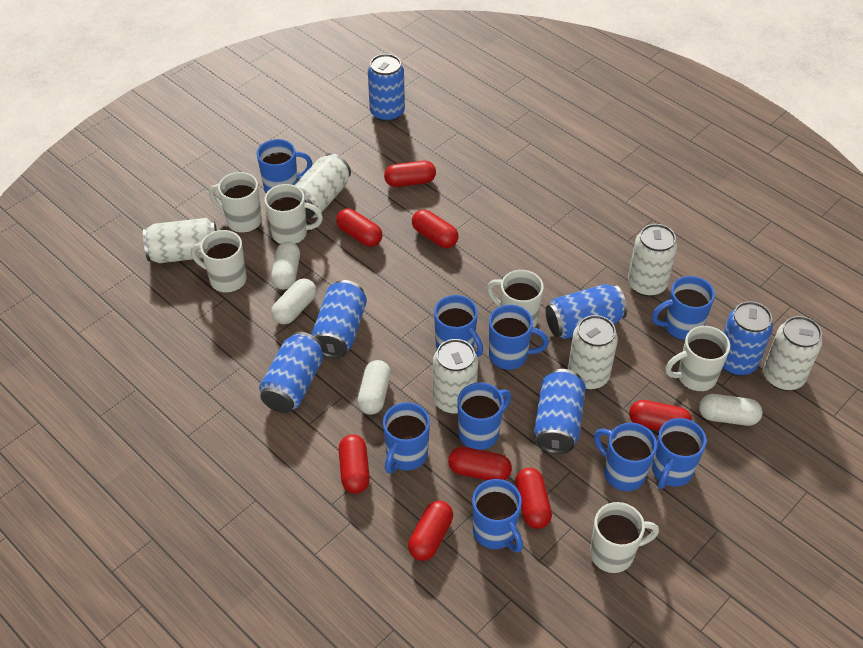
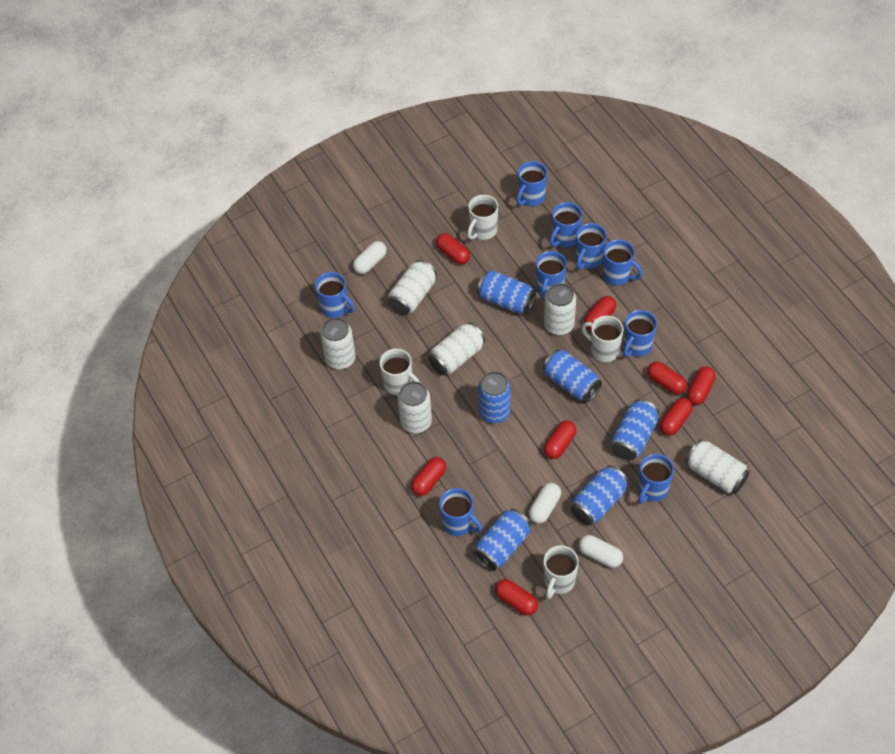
white capsule: 4 -> 3
white mug: 6 -> 4

